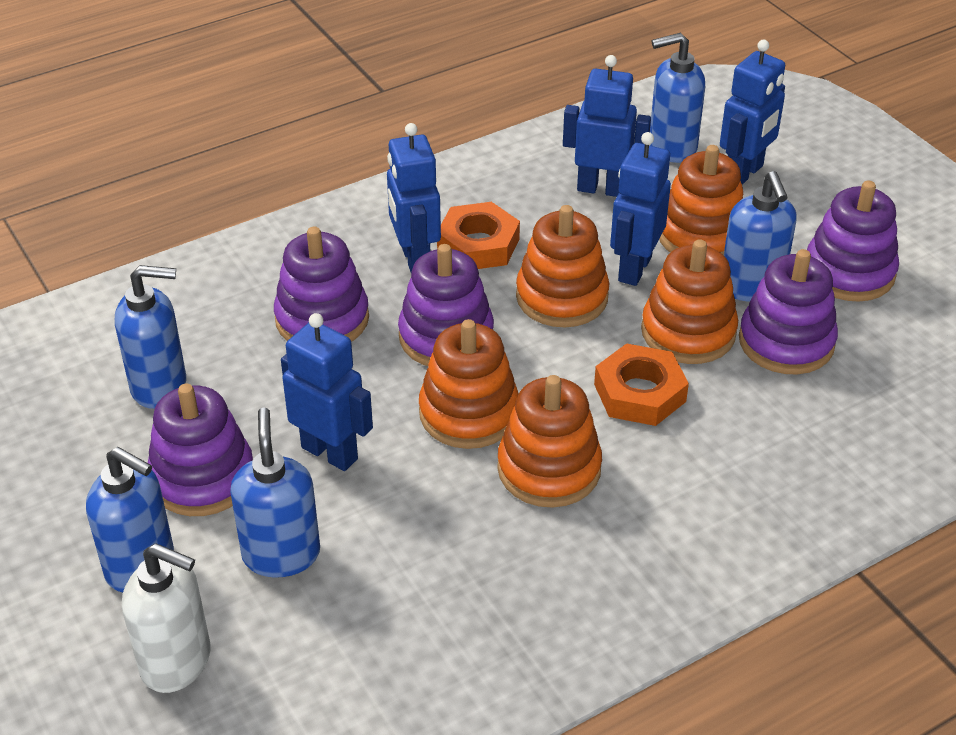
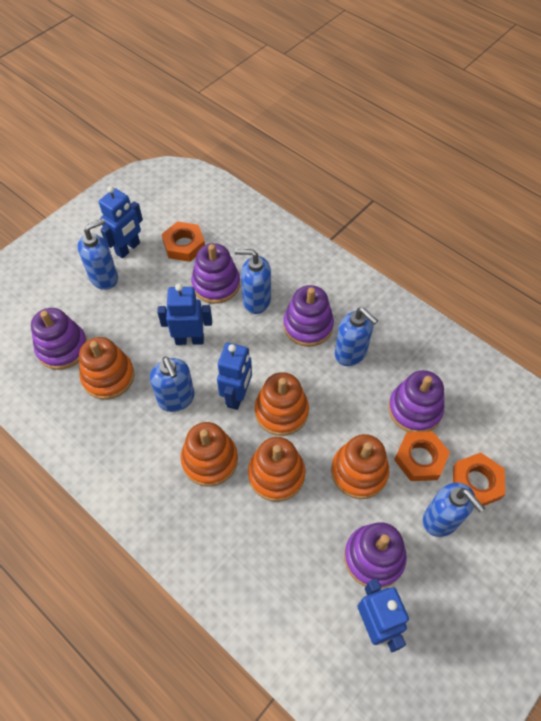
blue robot: 5 -> 4
orange nut: 2 -> 3
white soap dispenser: 1 -> 0

